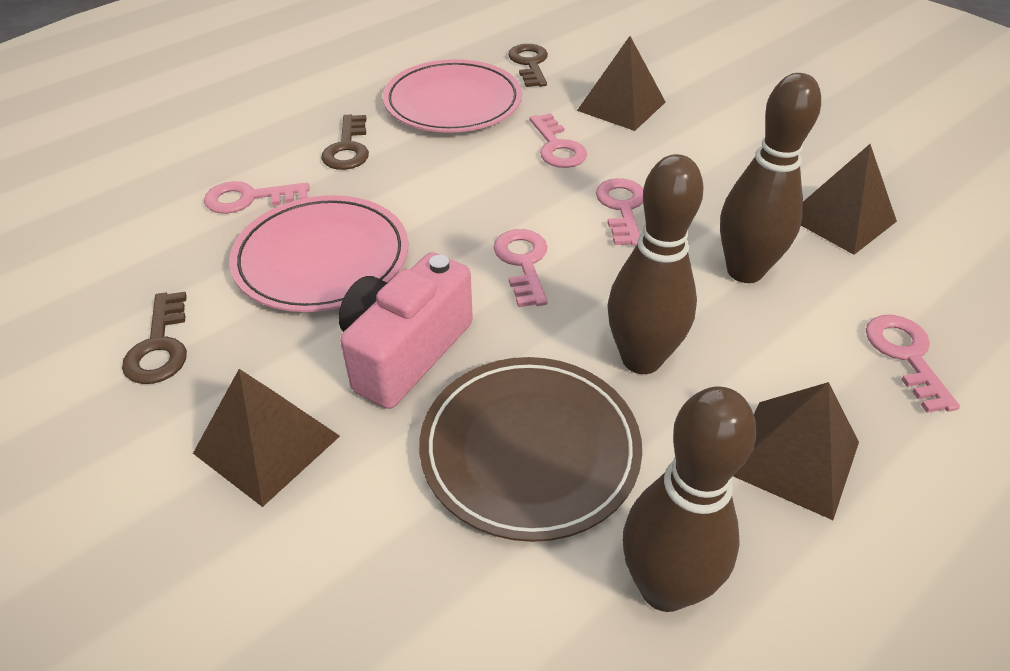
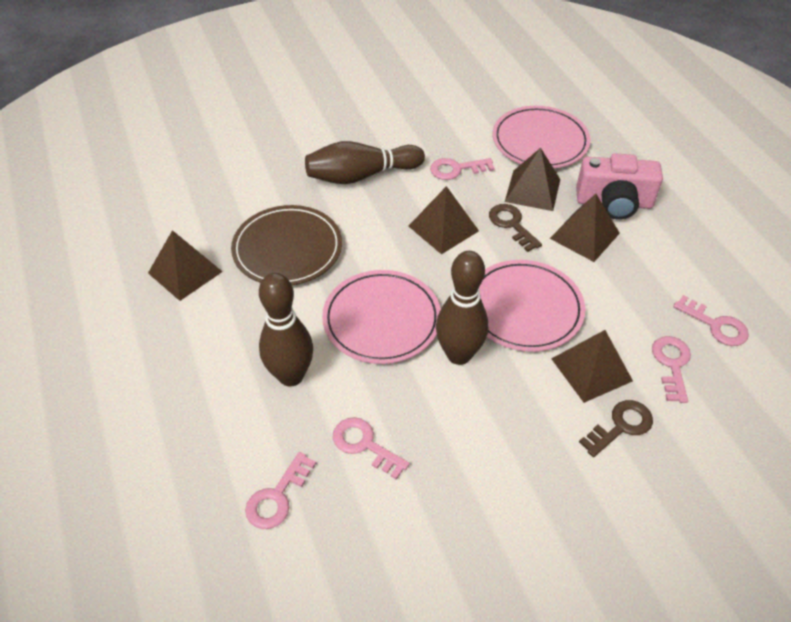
brown key: 3 -> 2
brown pyramid: 4 -> 5
pink plate: 2 -> 3

